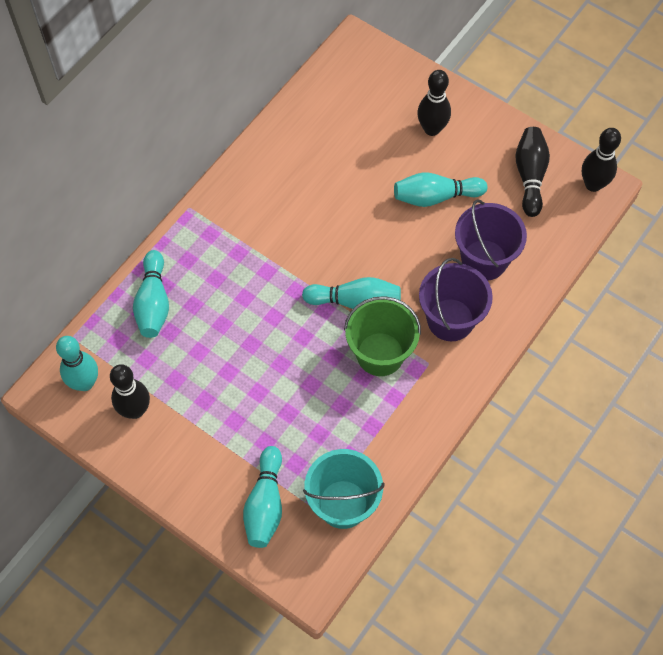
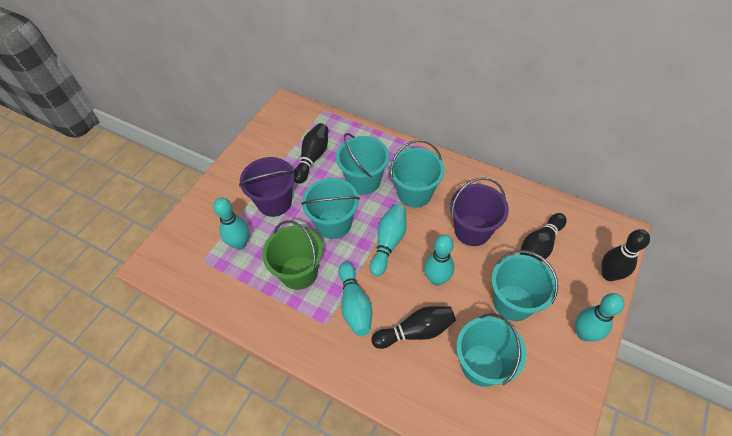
turquoise bucket: 1 -> 5

